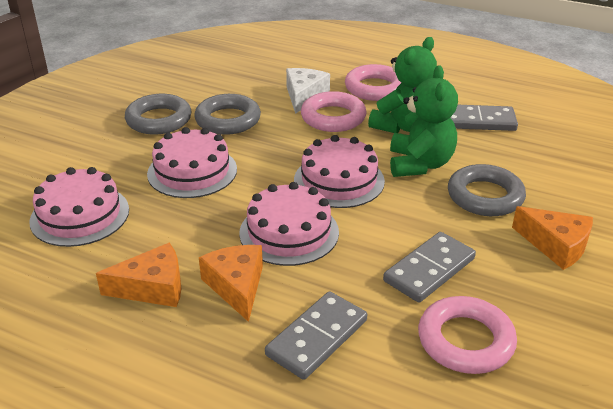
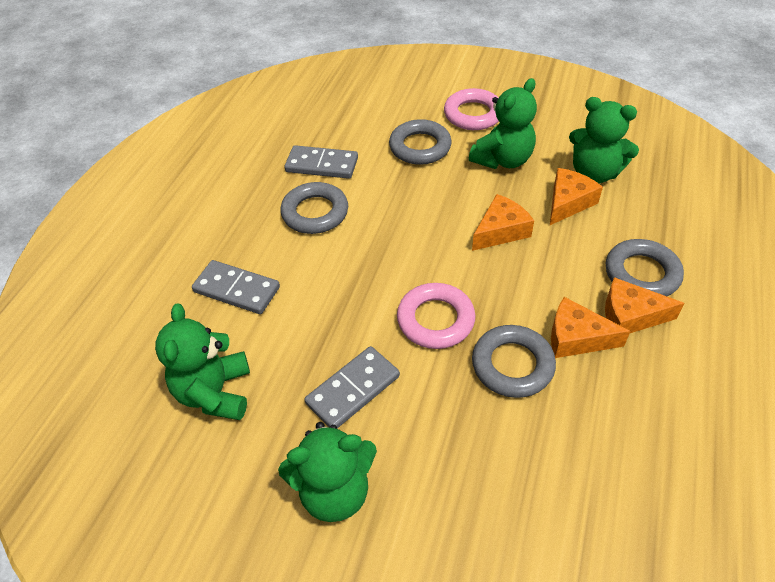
green teddy bear: 2 -> 4
grey ring: 3 -> 4
orange cheese: 3 -> 4
pink cake: 4 -> 0
pink ring: 3 -> 2
white cheese: 1 -> 0

